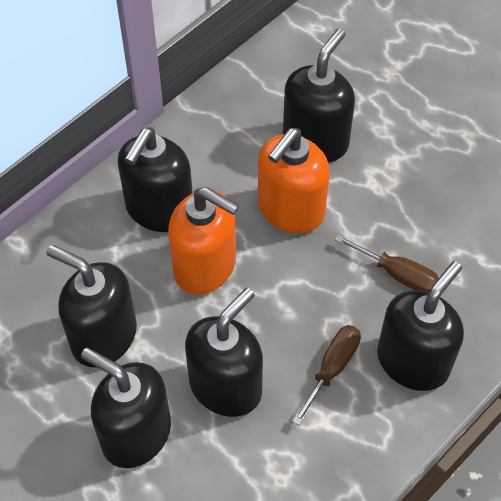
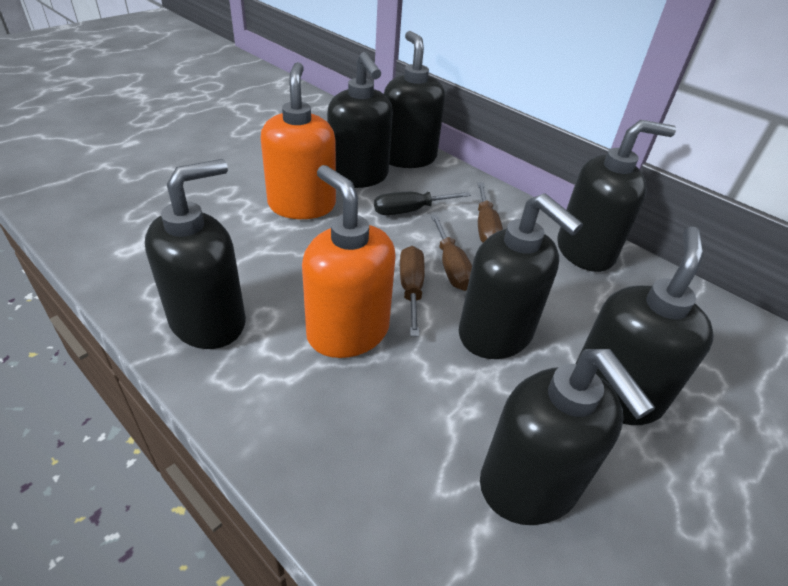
black screwdriver: 0 -> 1
black soap dispenser: 6 -> 7
brown screwdriver: 2 -> 3

